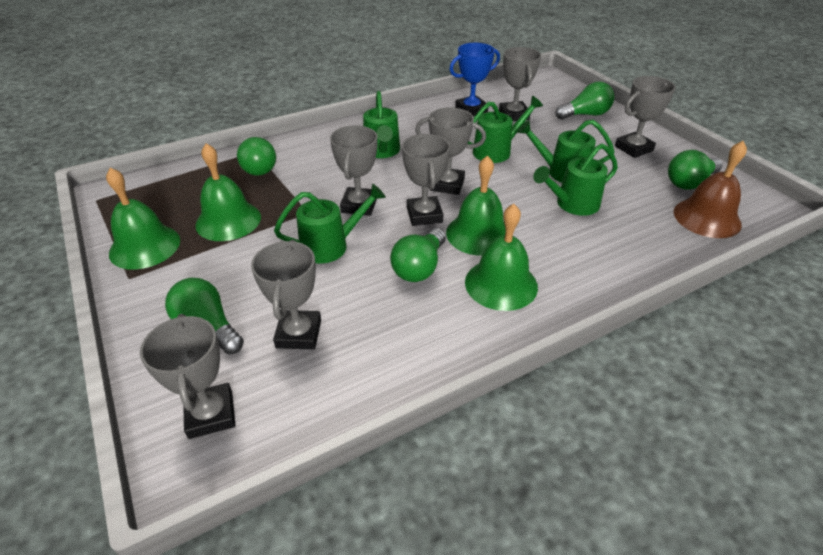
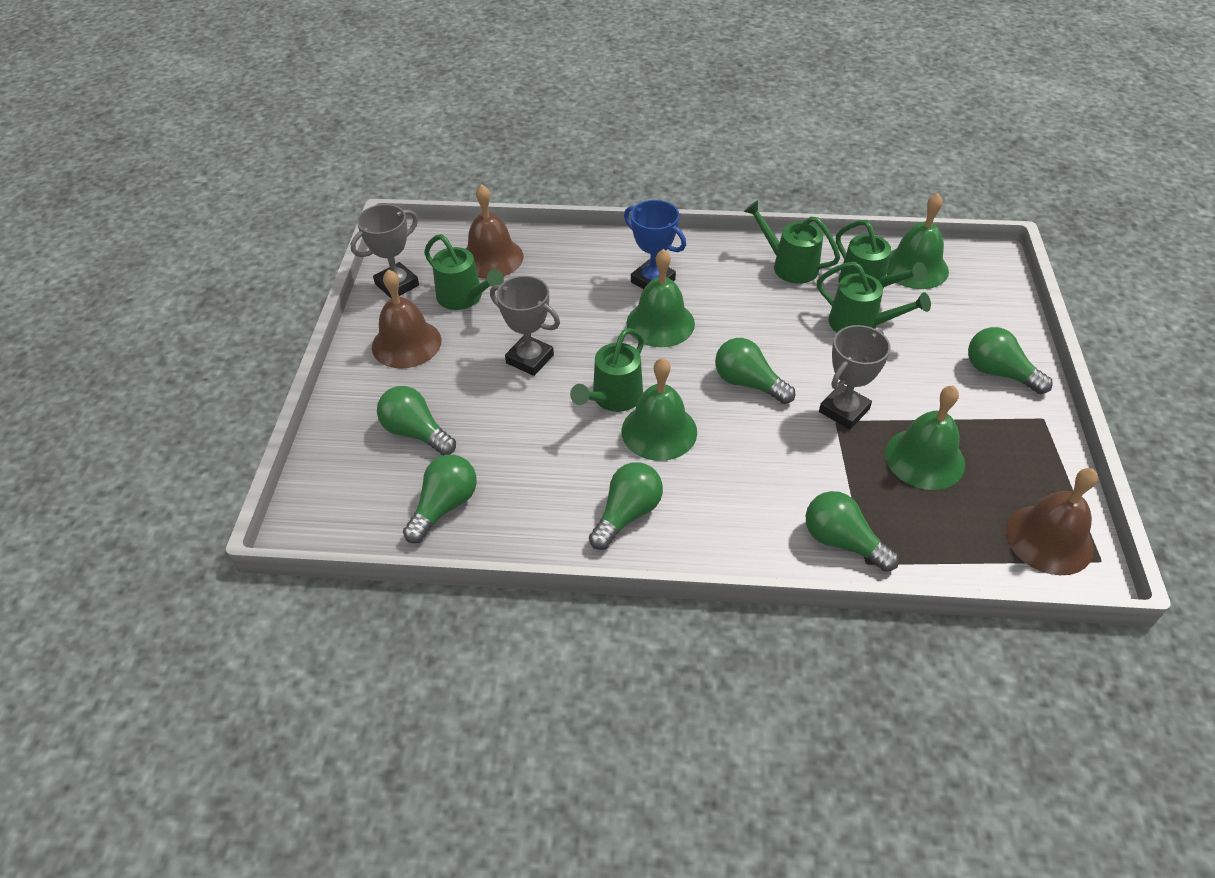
brown bell: 1 -> 3
green light bulb: 5 -> 6
grey trophy: 7 -> 3

